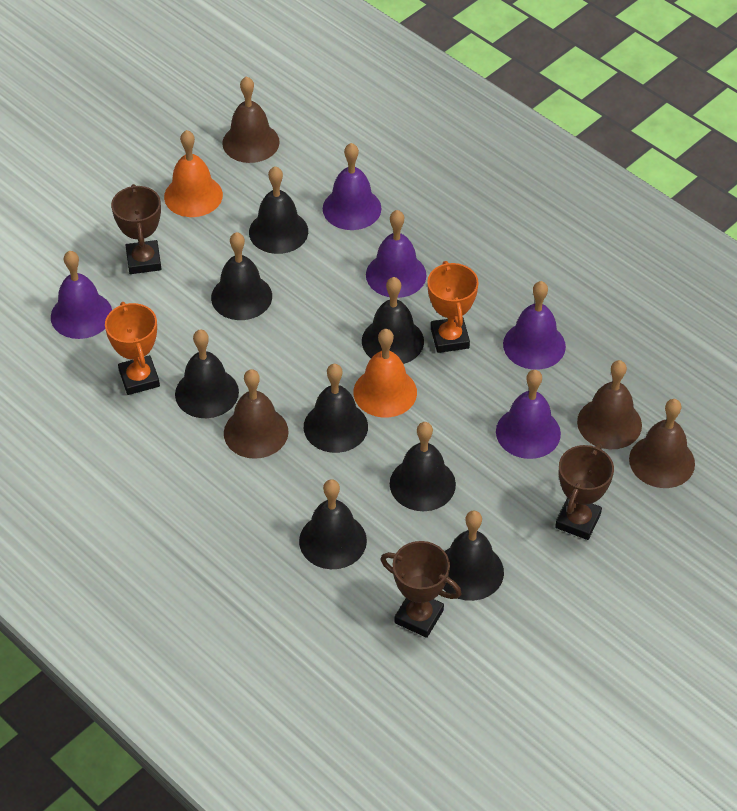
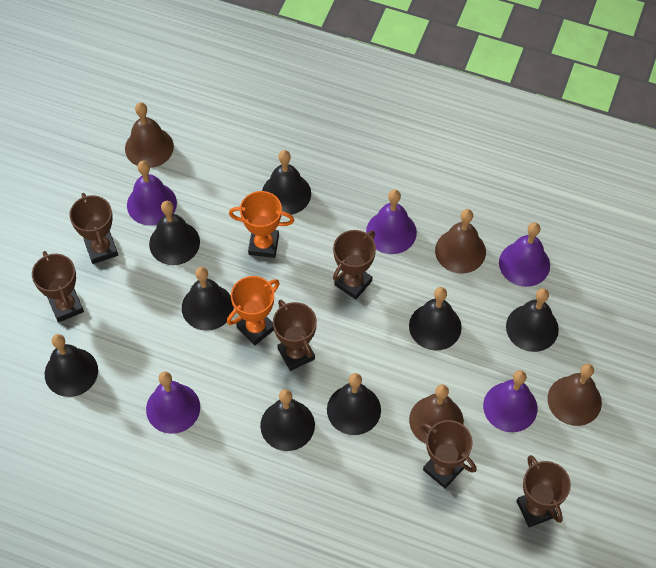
brown trophy: 3 -> 6
orange bell: 2 -> 0

